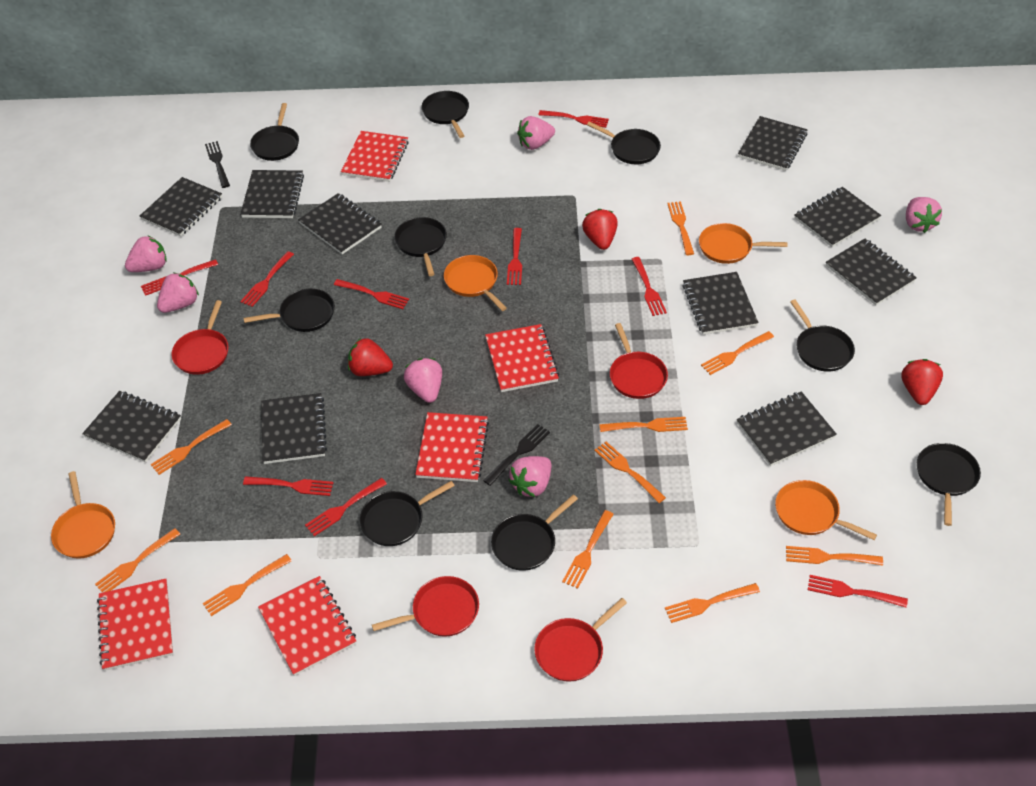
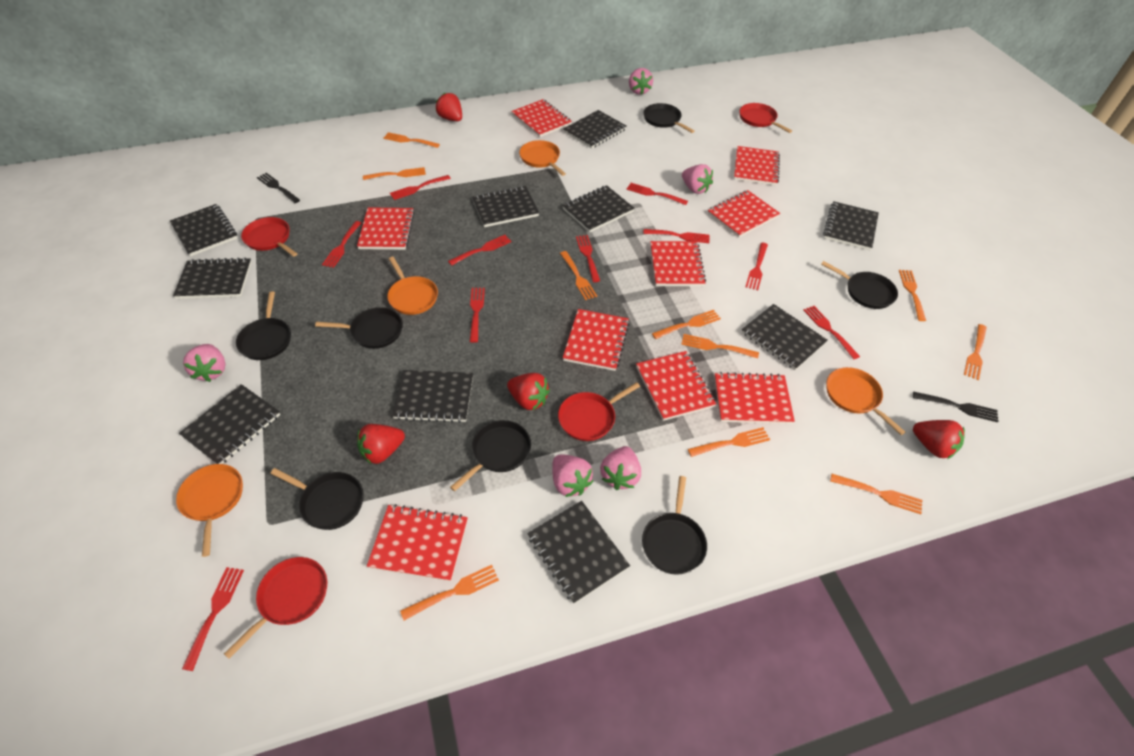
black pan: 9 -> 7
pink strawberry: 6 -> 5
red fork: 9 -> 10
red notebook: 5 -> 9
red strawberry: 3 -> 4

